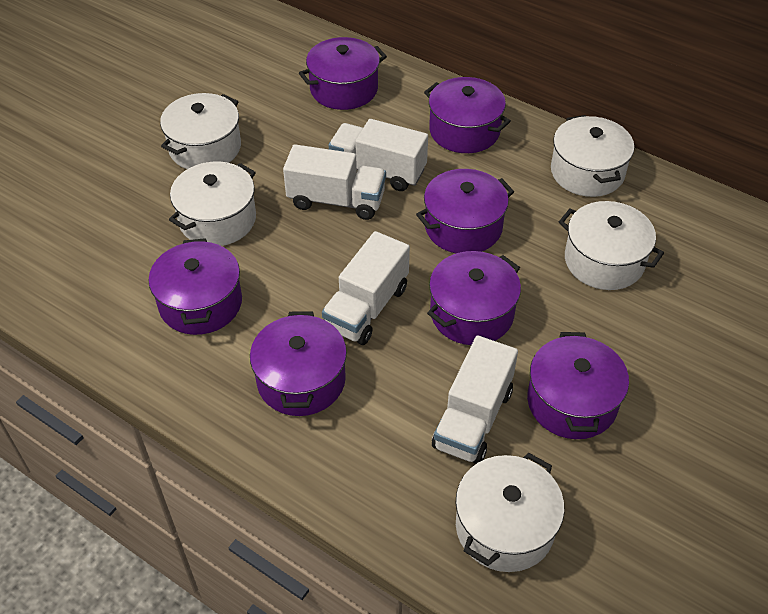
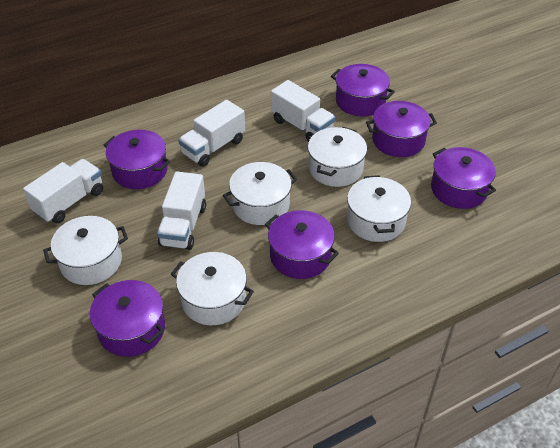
purple pot: 7 -> 6

